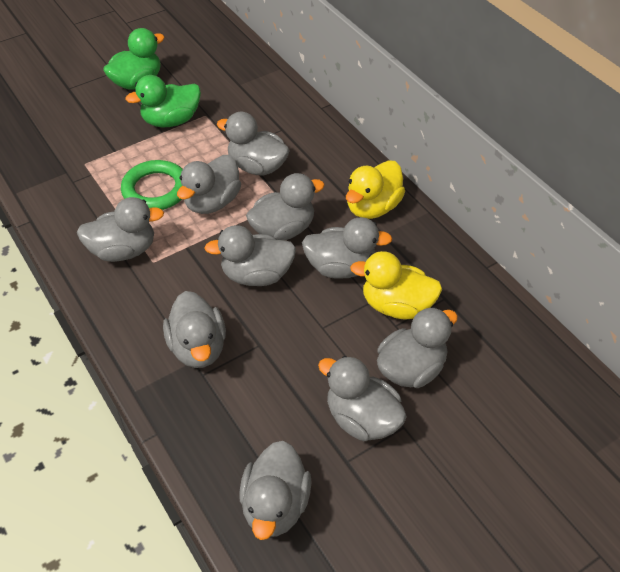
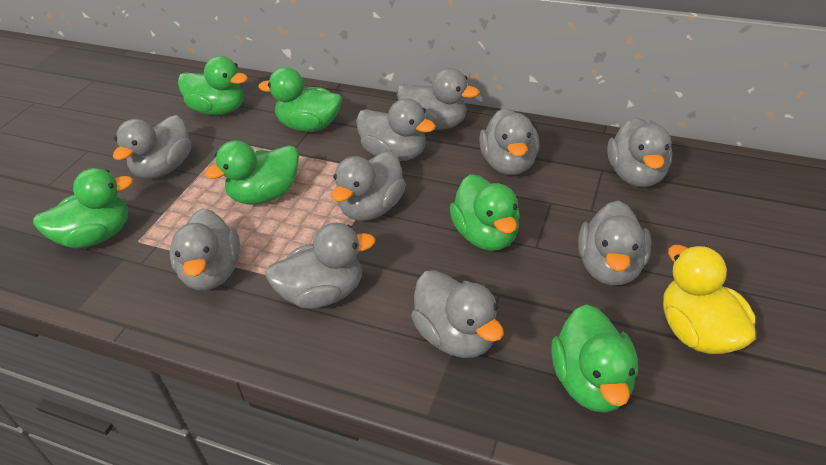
green duck: 2 -> 6
green ring: 1 -> 0
yellow duck: 2 -> 1

